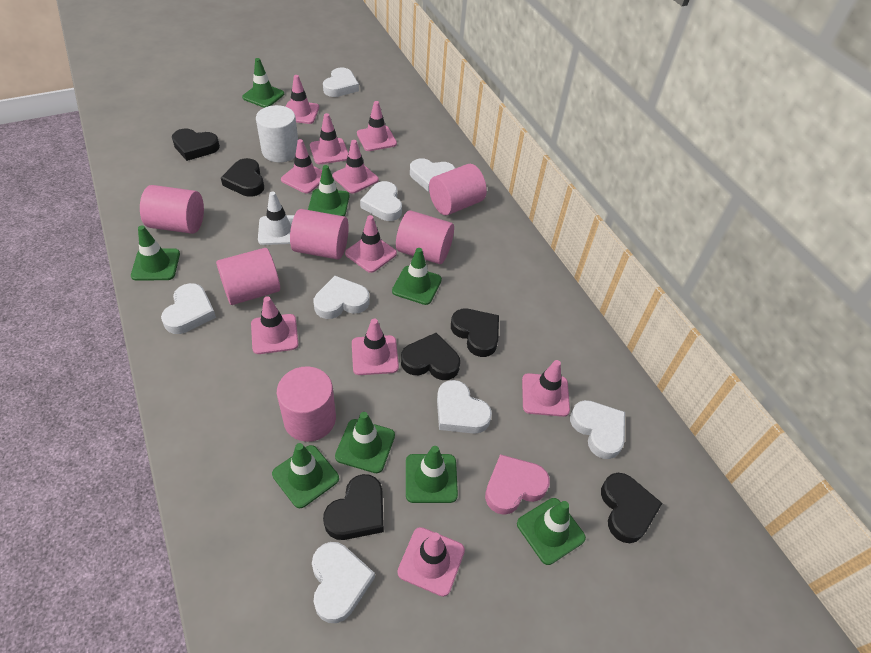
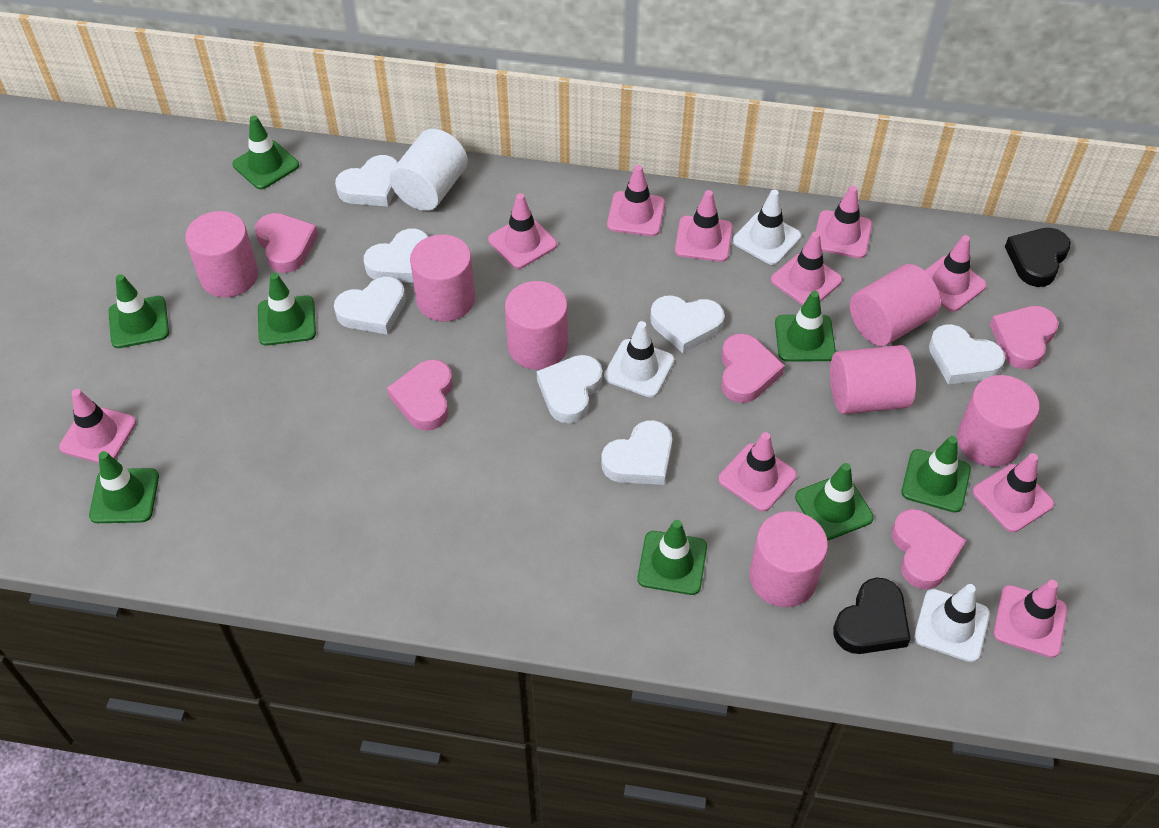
black heart: 6 -> 2
pink cylinder: 6 -> 7
pink heart: 1 -> 5
white heart: 8 -> 7
white traffic cone: 1 -> 3

